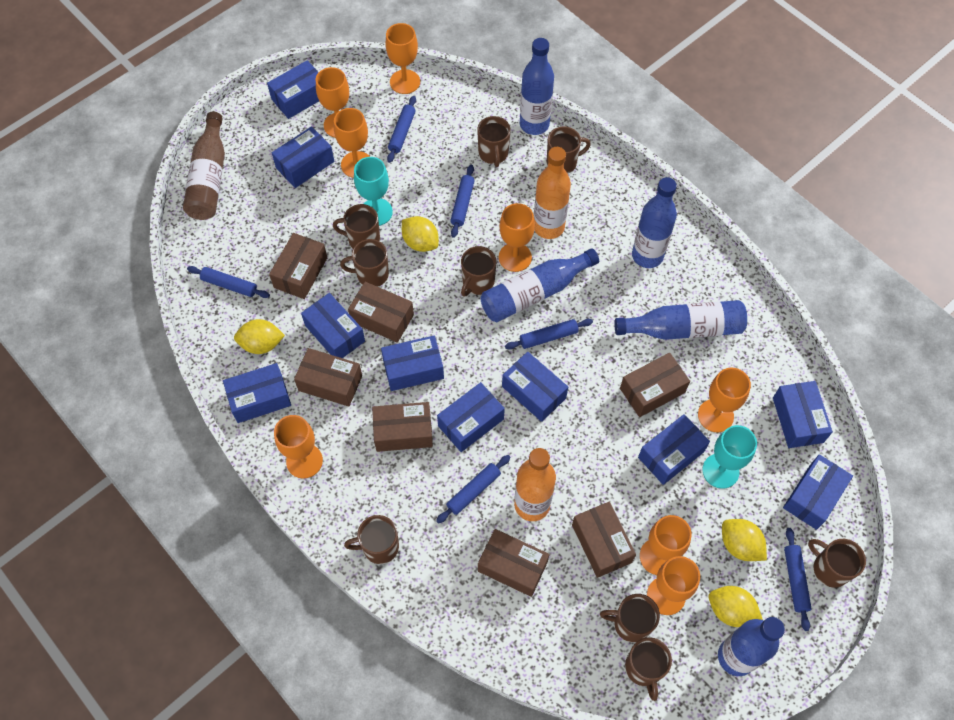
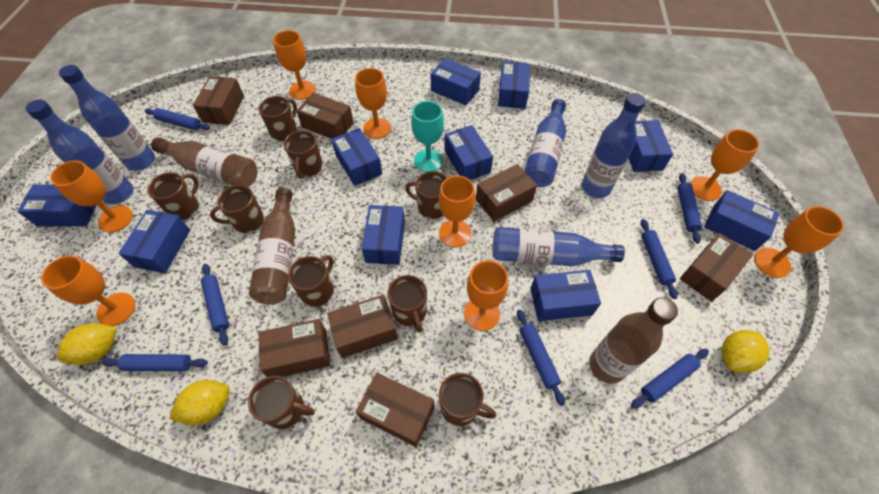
blue rolling pin: 6 -> 7
brown bottle: 1 -> 3
orange bottle: 2 -> 0
turquoise goblet: 2 -> 1
yellow lemon: 4 -> 3

